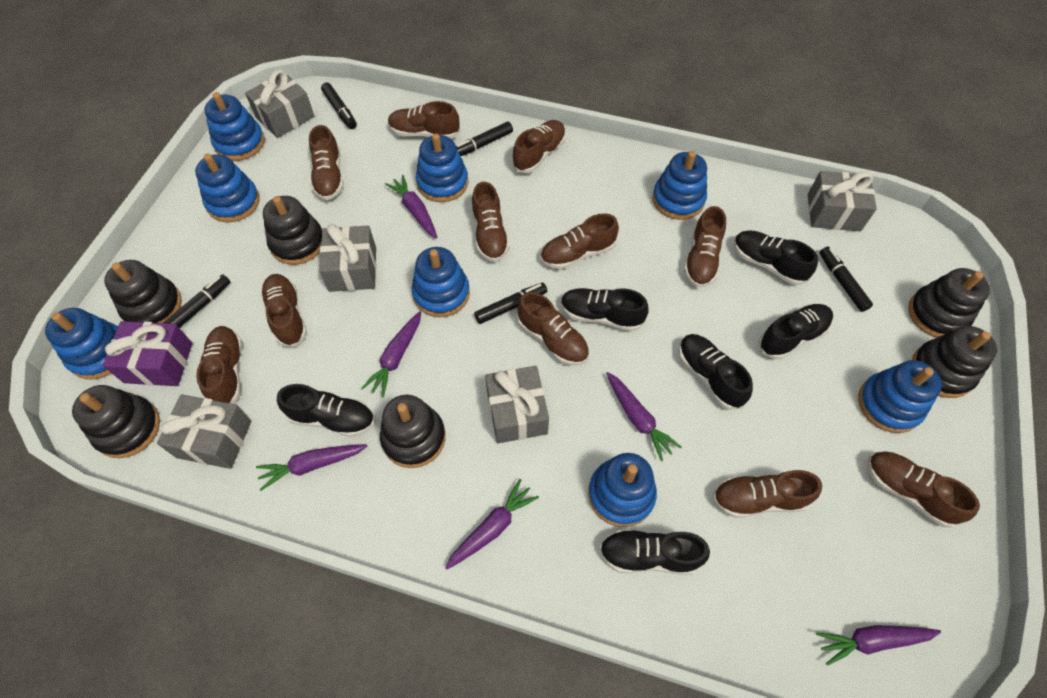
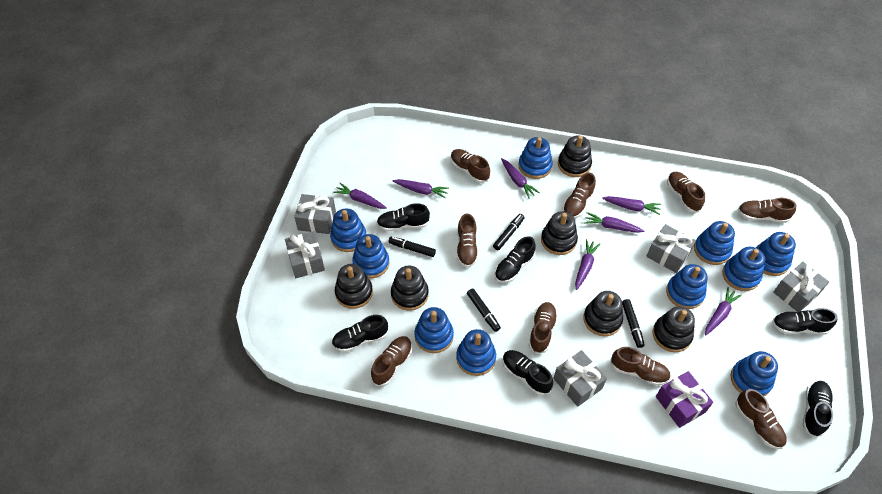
black marker: 5 -> 4
blue stacking toy: 8 -> 10
brown shoe: 11 -> 9
purple carrot: 6 -> 7

